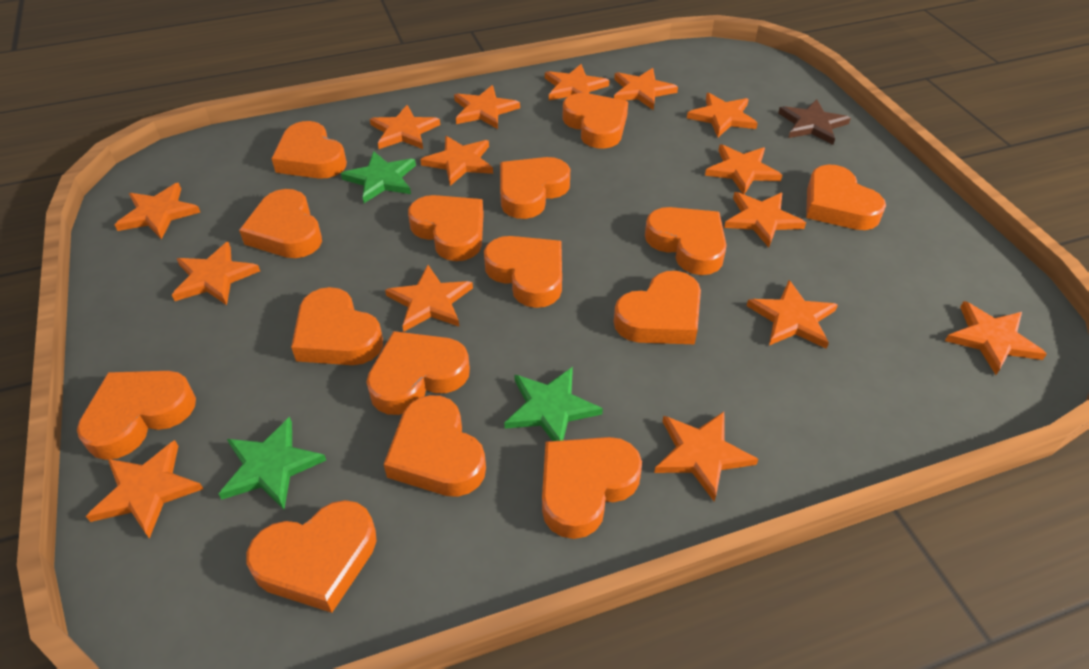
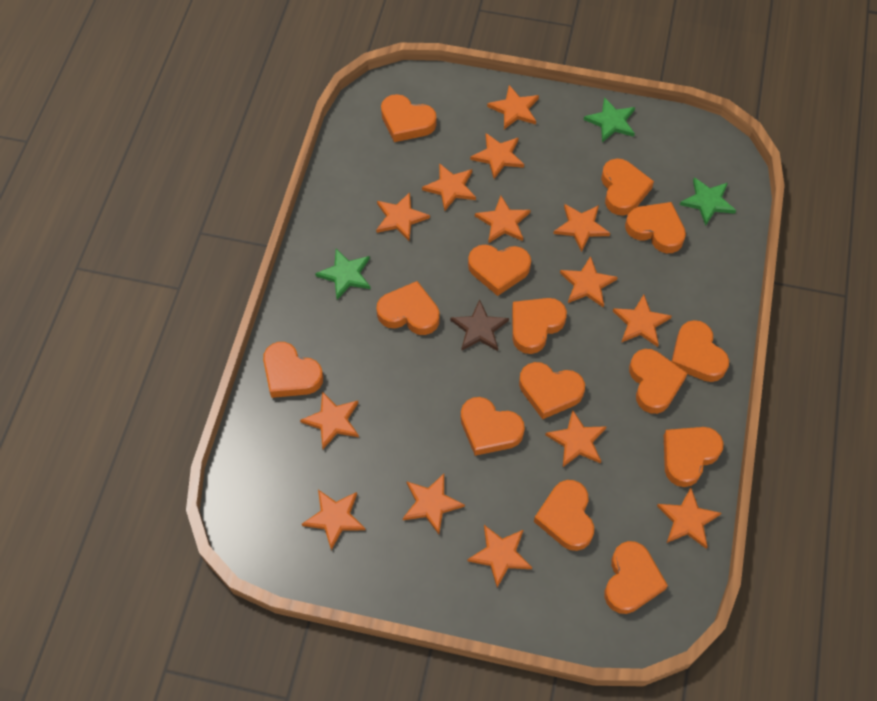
orange heart: 15 -> 14
orange star: 15 -> 14

